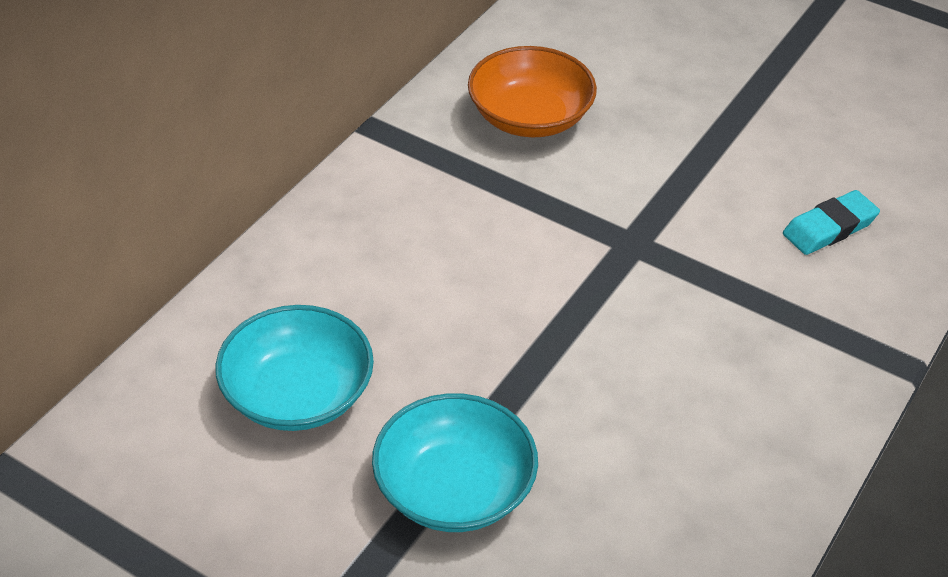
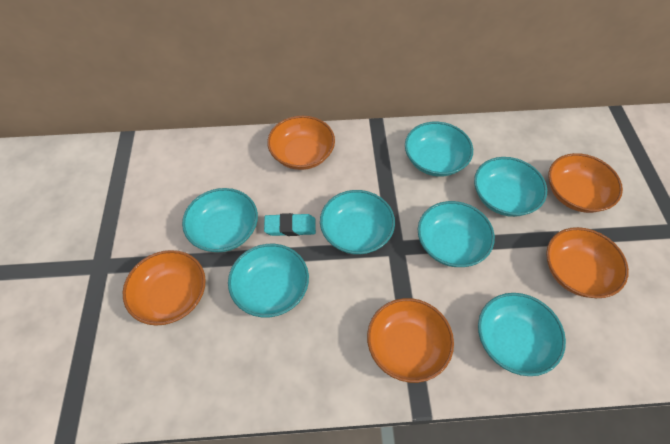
orange bowl: 1 -> 5
turquoise bowl: 2 -> 7

